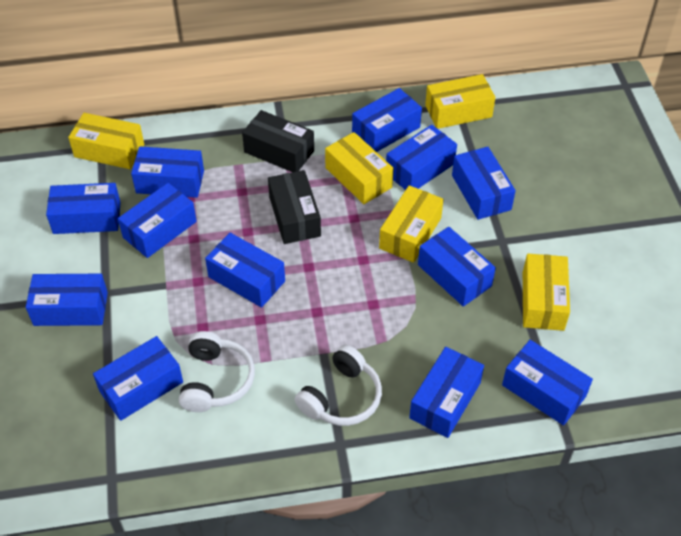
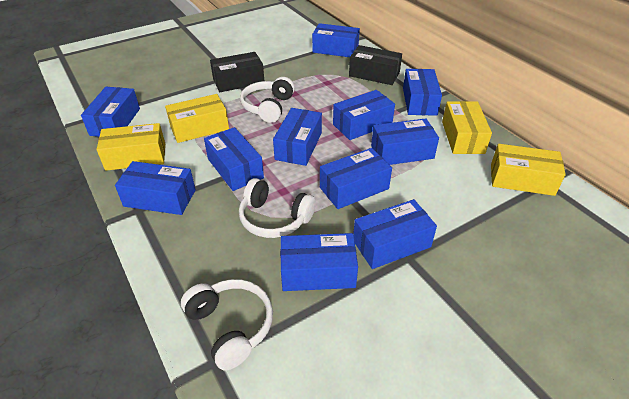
blue box: 12 -> 11
white headphones: 2 -> 3
yellow box: 5 -> 4

